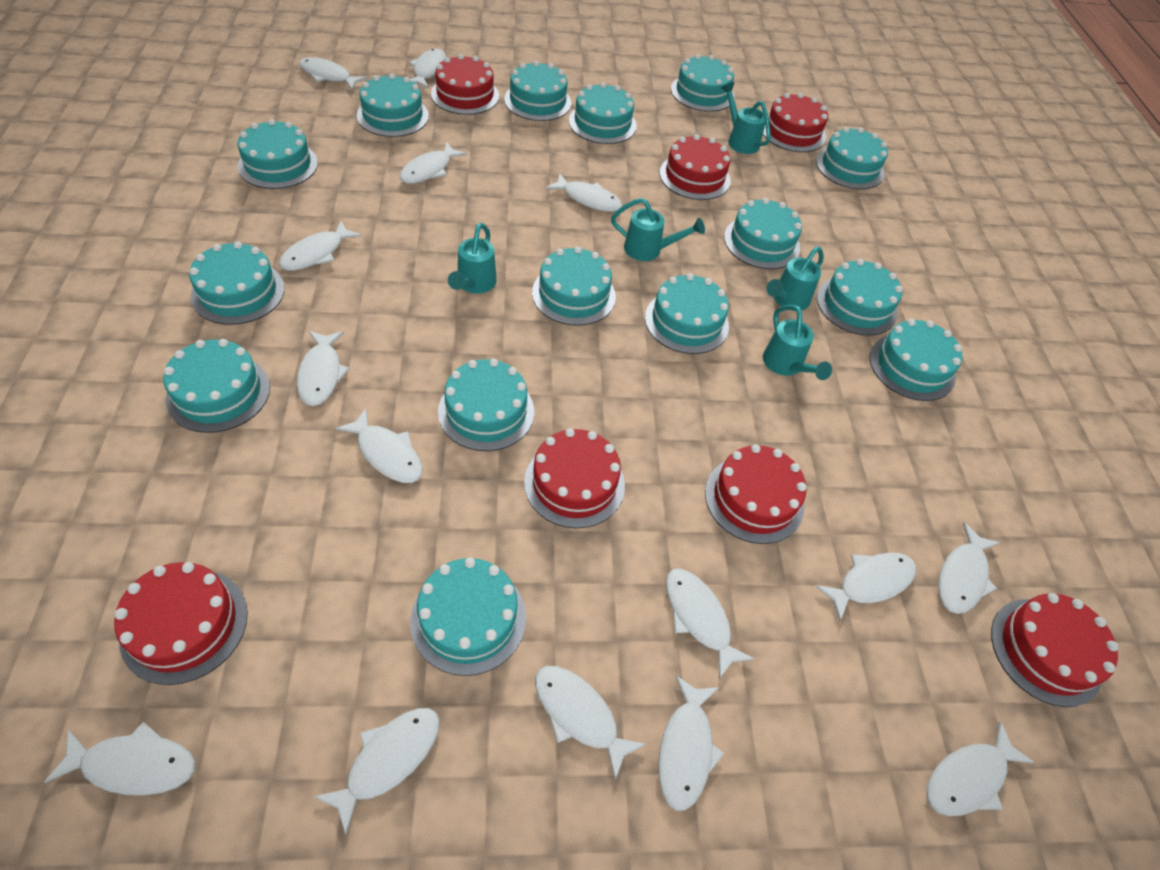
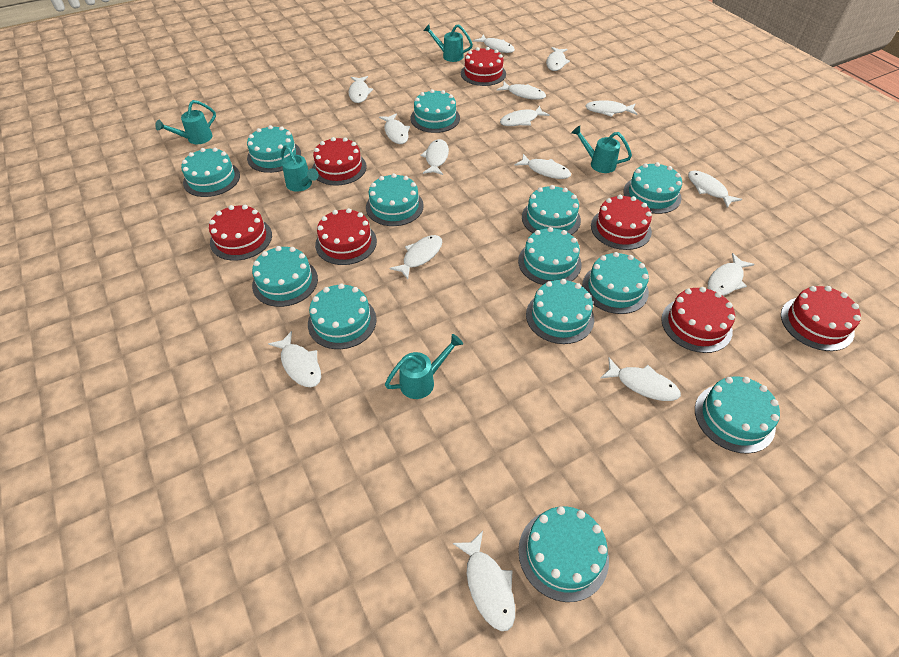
turquoise cake: 15 -> 13

